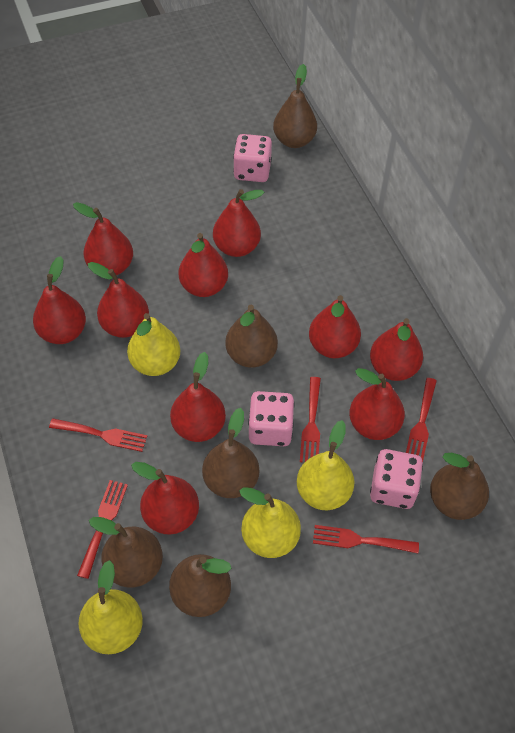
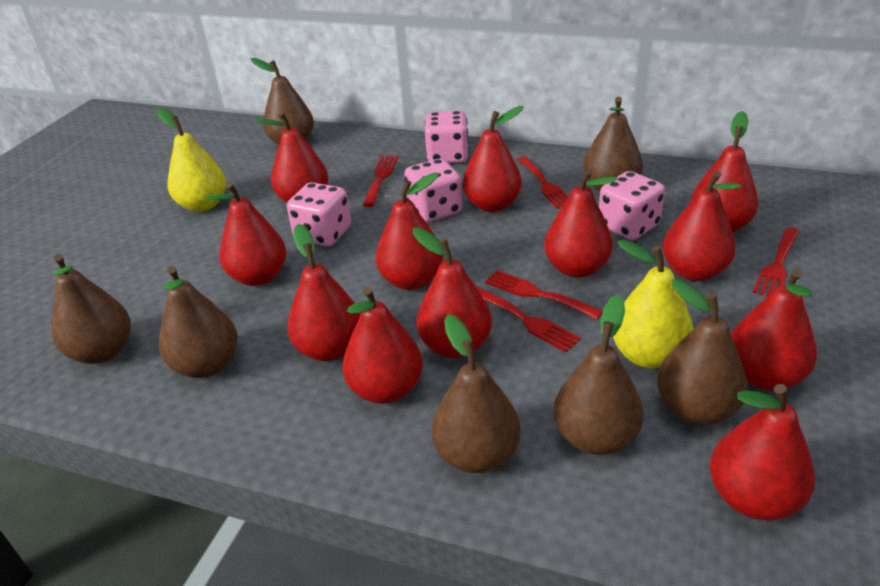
brown pear: 6 -> 7
pink dice: 3 -> 4
red pear: 10 -> 12
yellow pear: 4 -> 2

